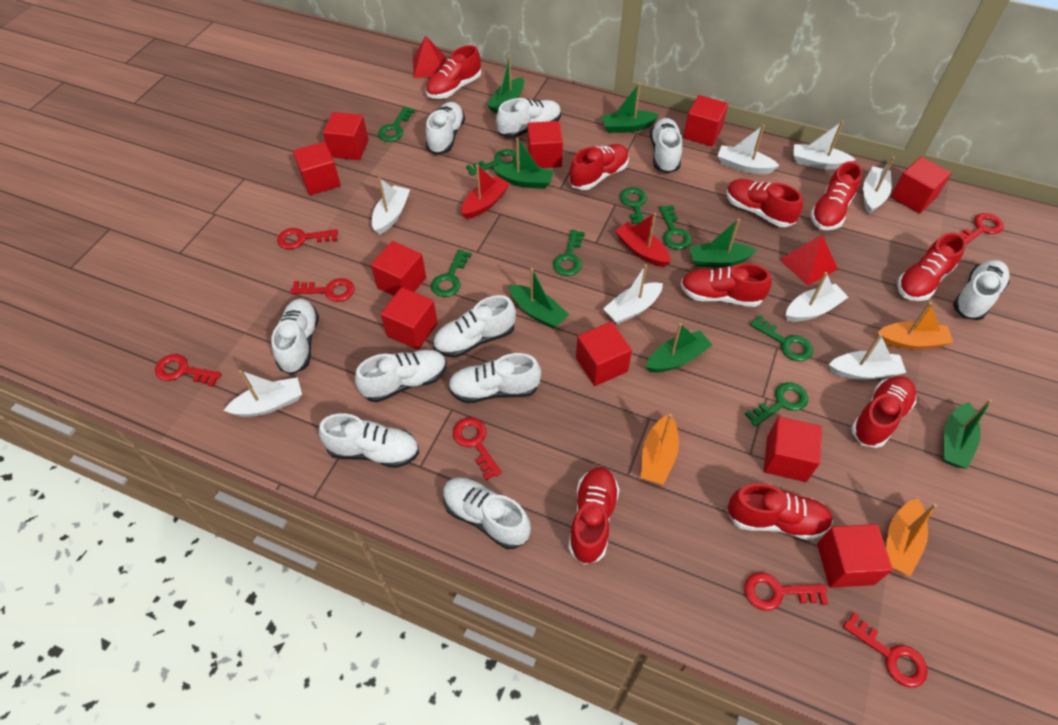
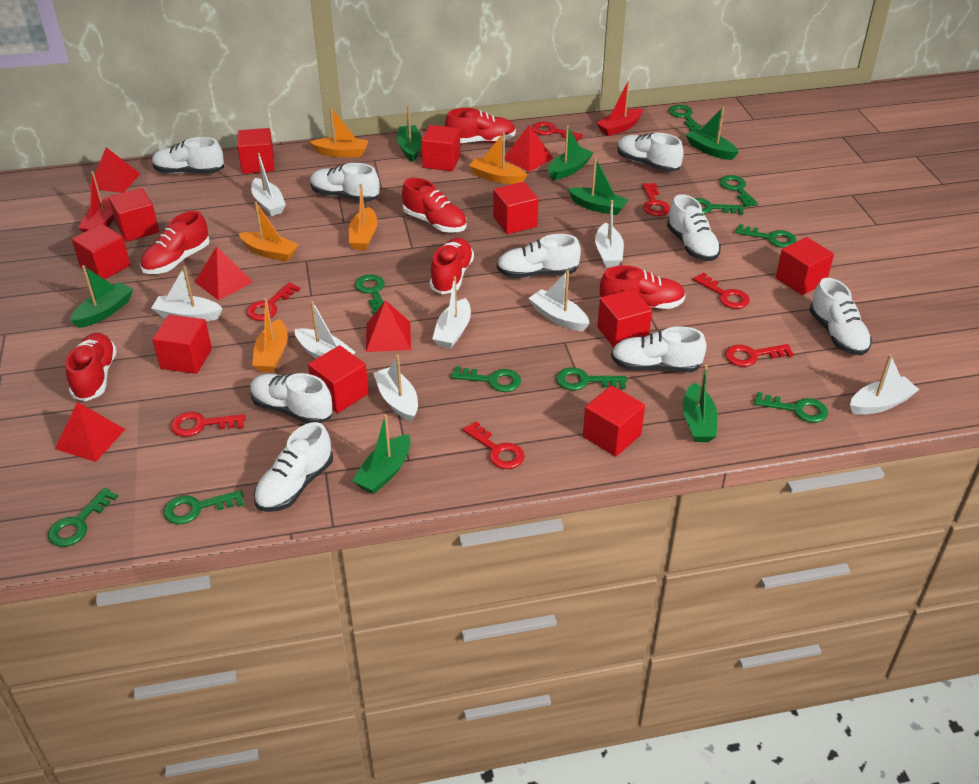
green key: 8 -> 10
orange boat: 3 -> 5
red pyramid: 2 -> 5
red shoe: 9 -> 6
white shoe: 10 -> 9

